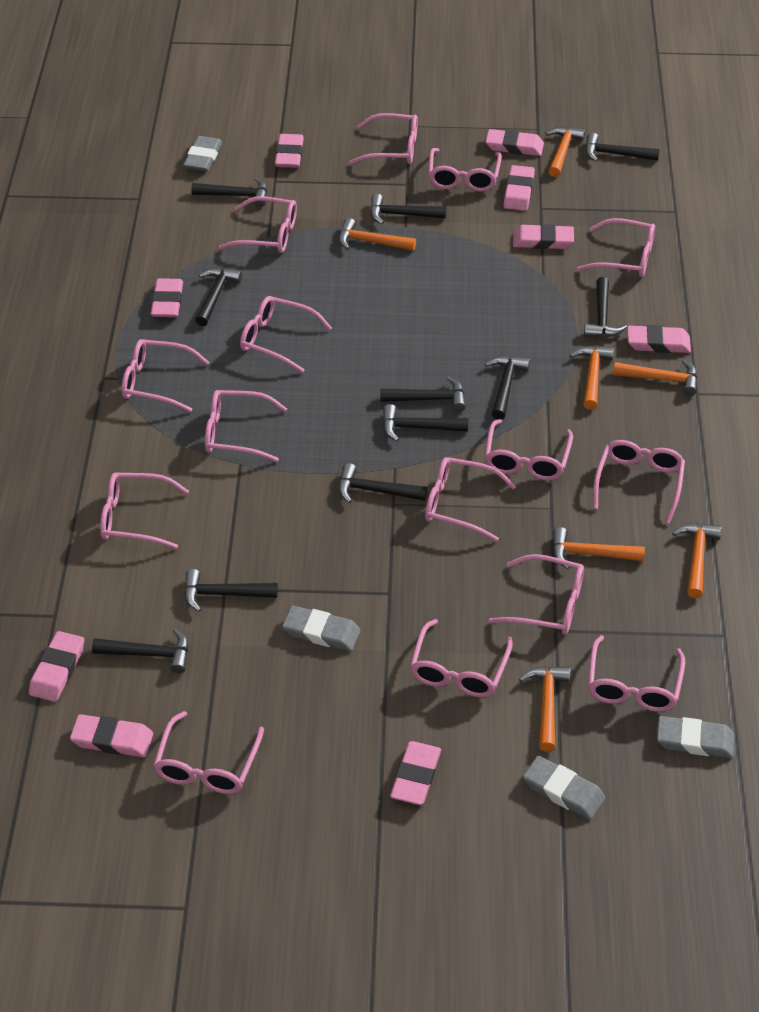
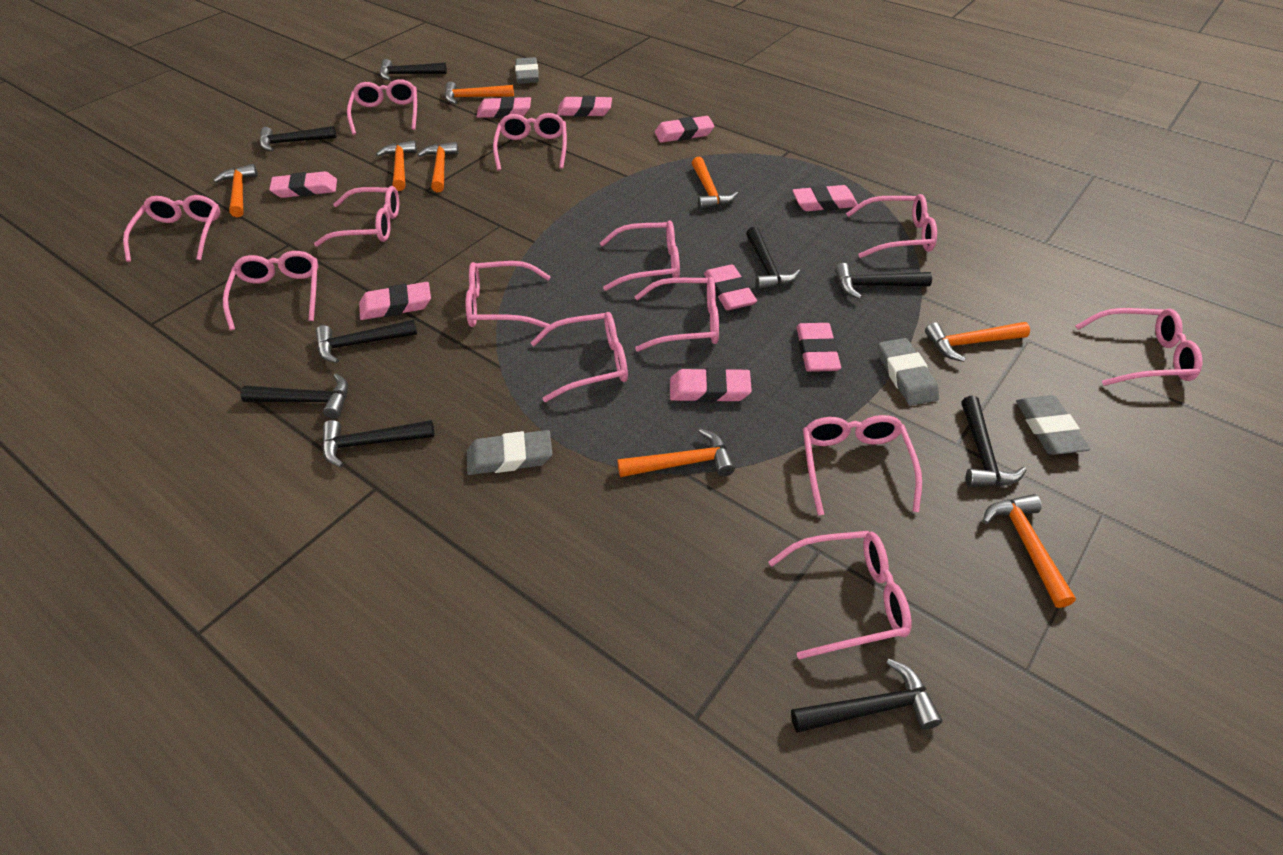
black hammer: 11 -> 9
orange hammer: 7 -> 8
pink glasses: 15 -> 13

